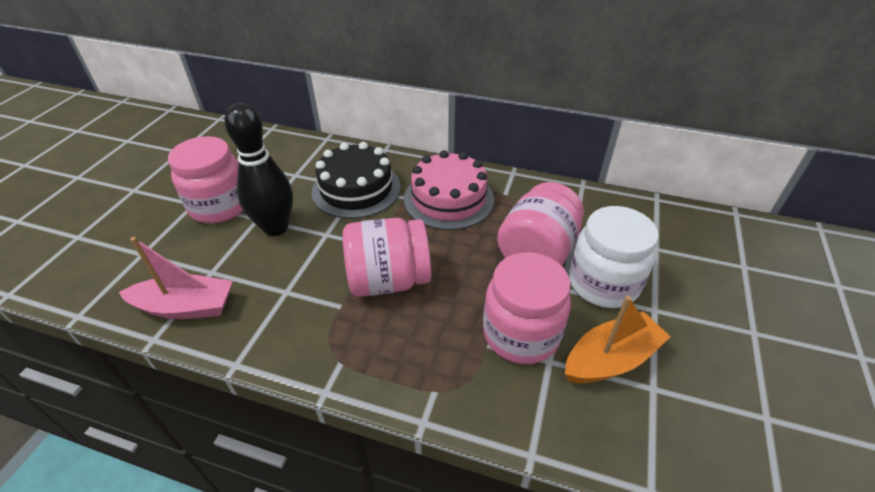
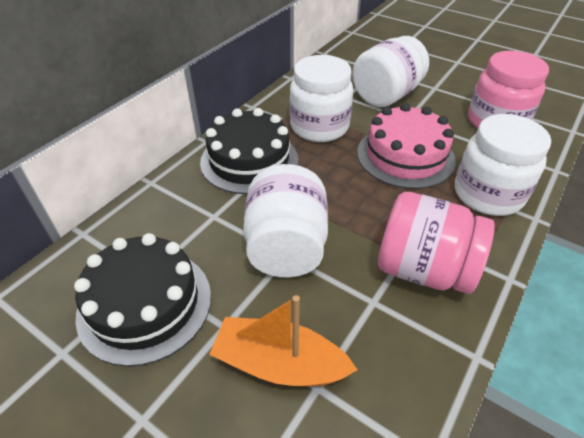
black bowling pin: 1 -> 0
black cake: 1 -> 2
pink boat: 1 -> 0
pink jar: 4 -> 2
white jar: 1 -> 4

